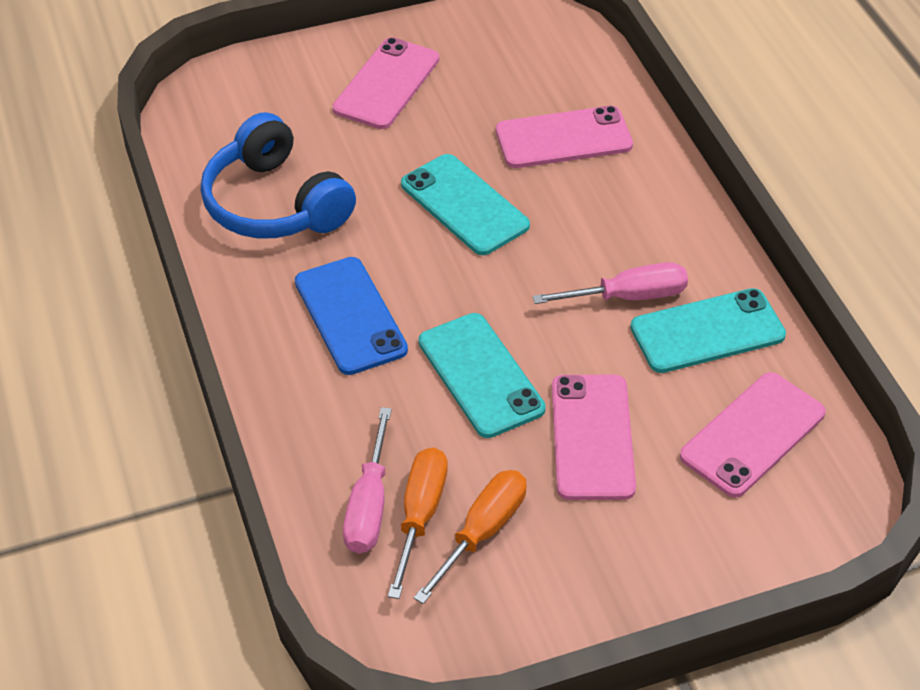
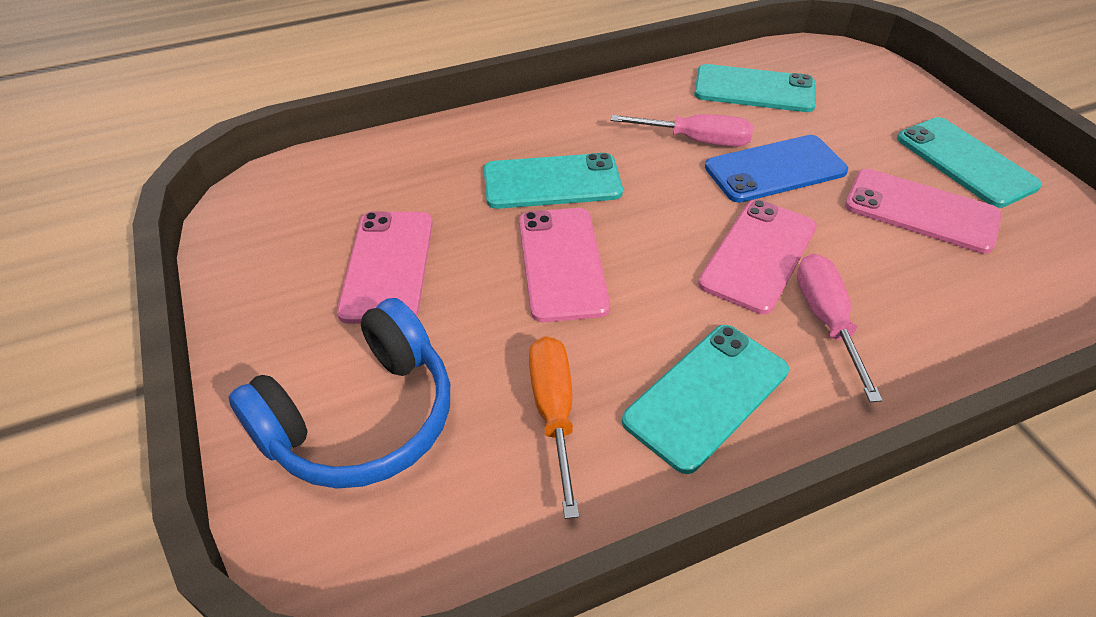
orange screwdriver: 2 -> 1
turquoise phone: 3 -> 4

